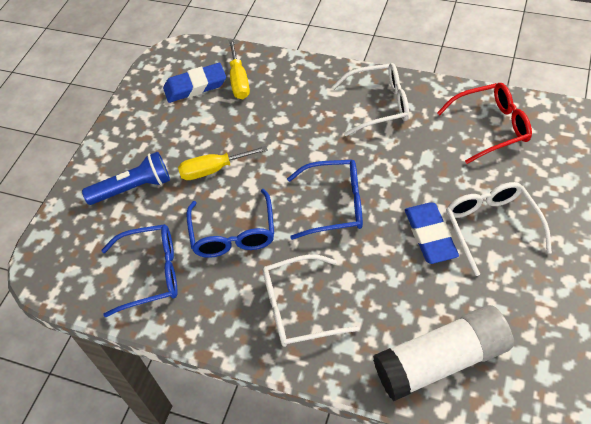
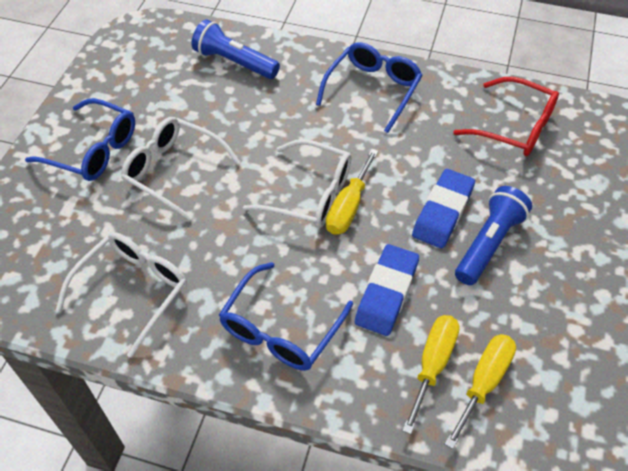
blue flashlight: 1 -> 2
white glue stick: 1 -> 0
yellow screwdriver: 2 -> 3

